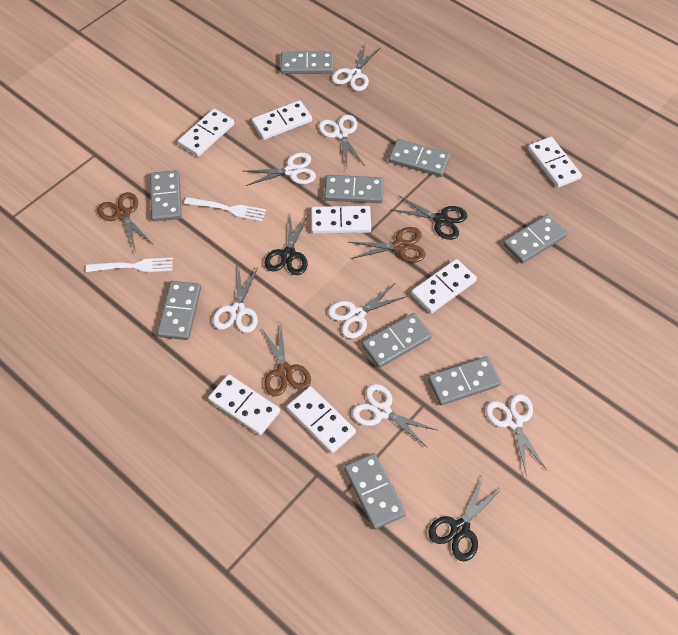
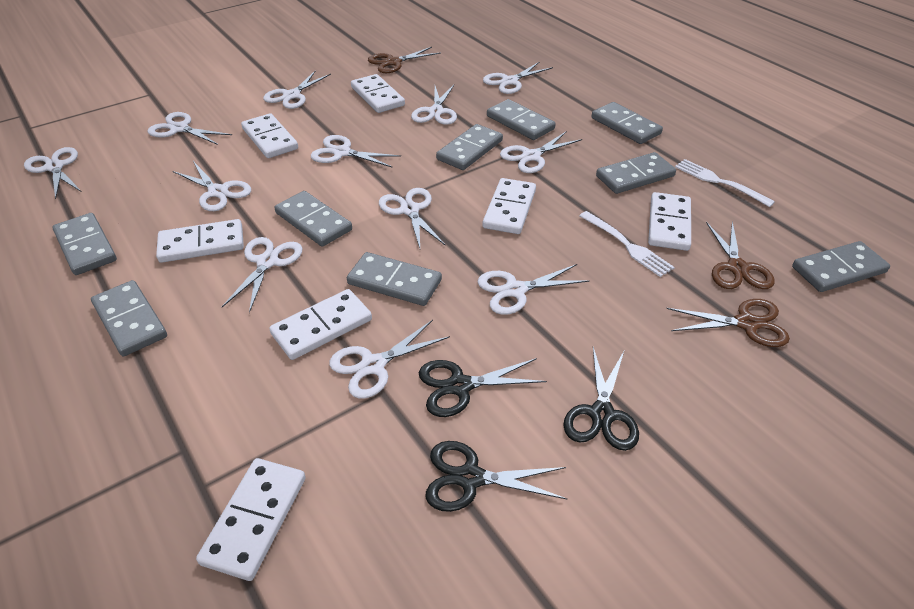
white scissors: 7 -> 12

